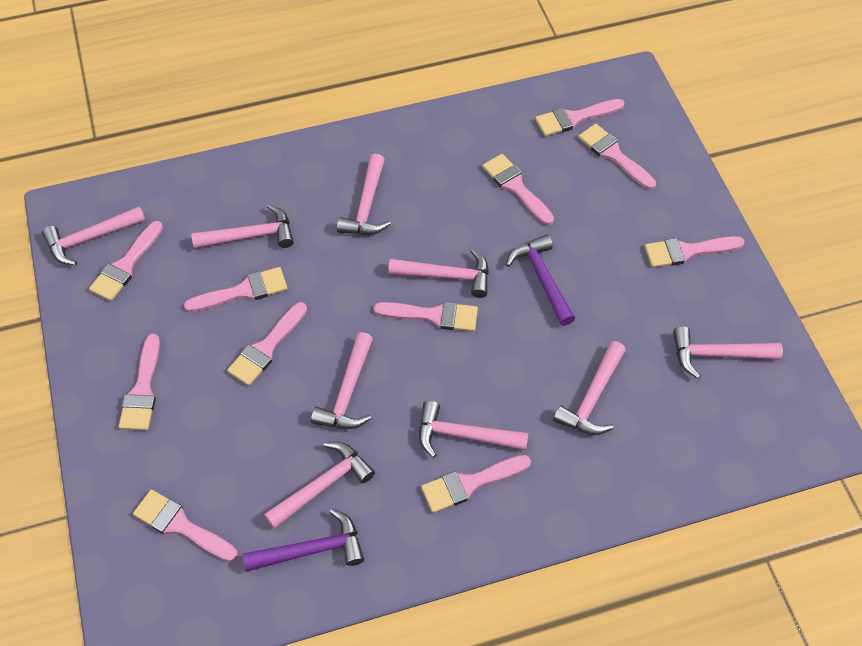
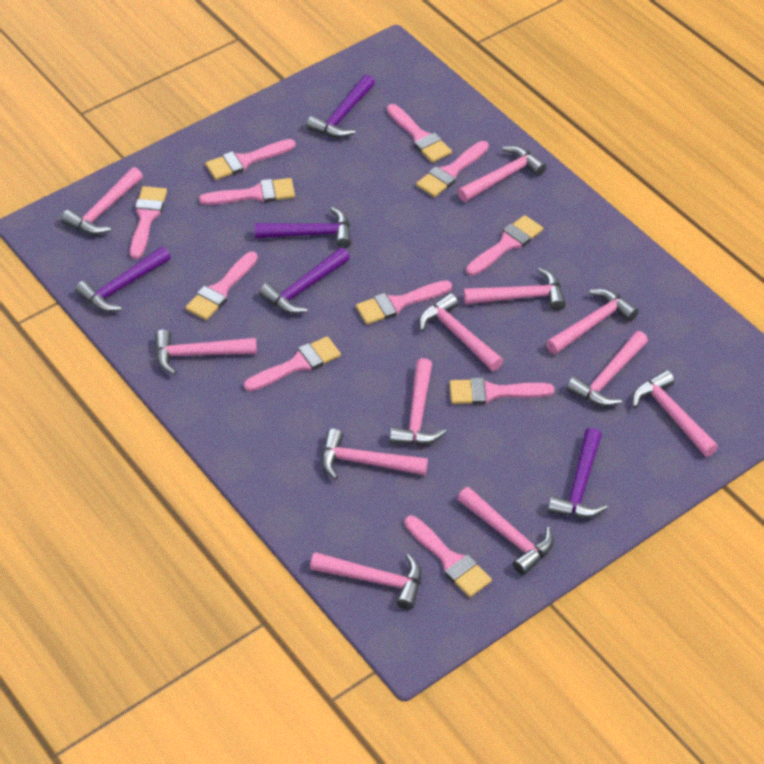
pink hammer: 9 -> 12
purple hammer: 2 -> 5

